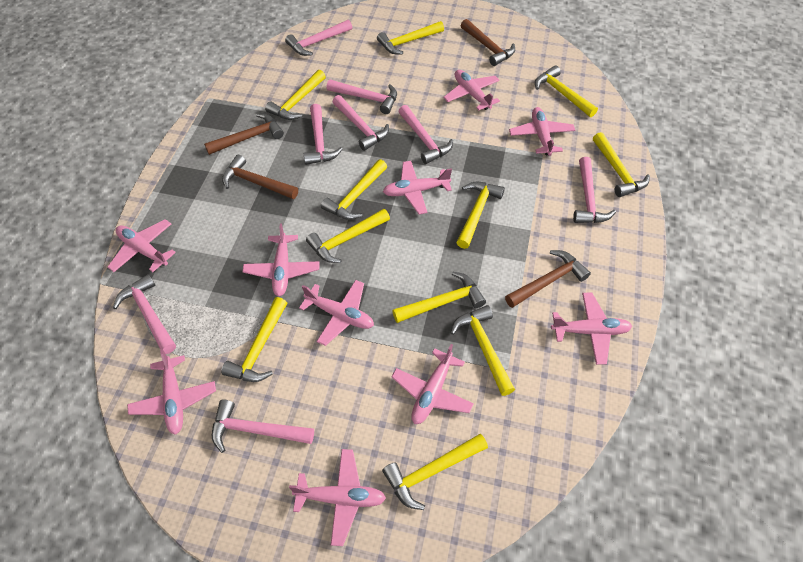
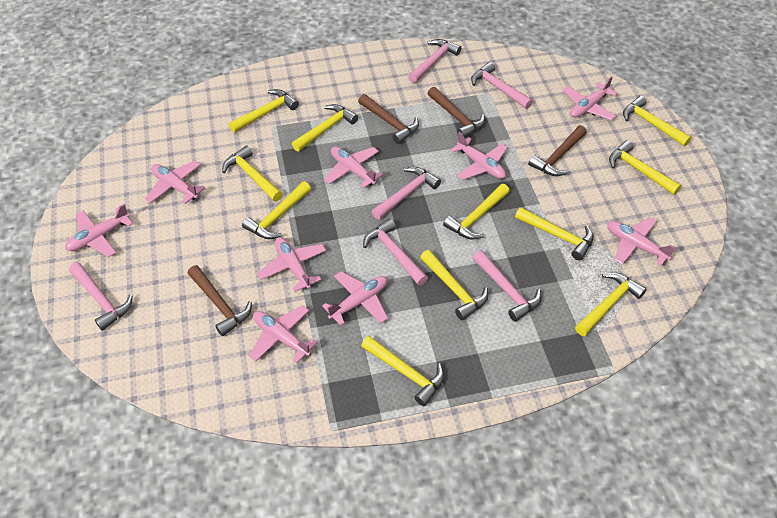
pink hammer: 8 -> 6
pink plane: 10 -> 9

